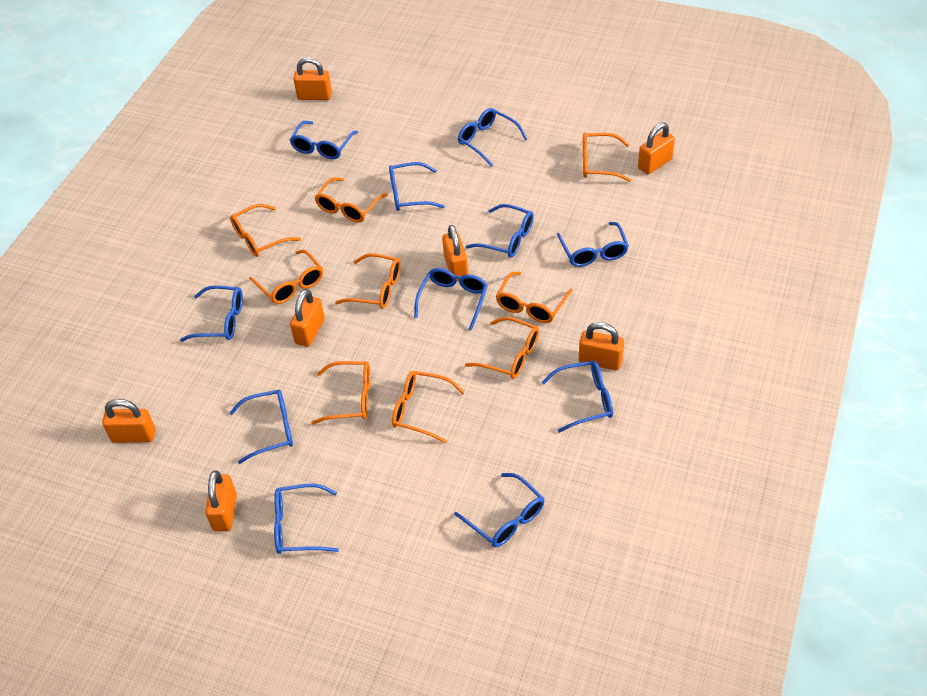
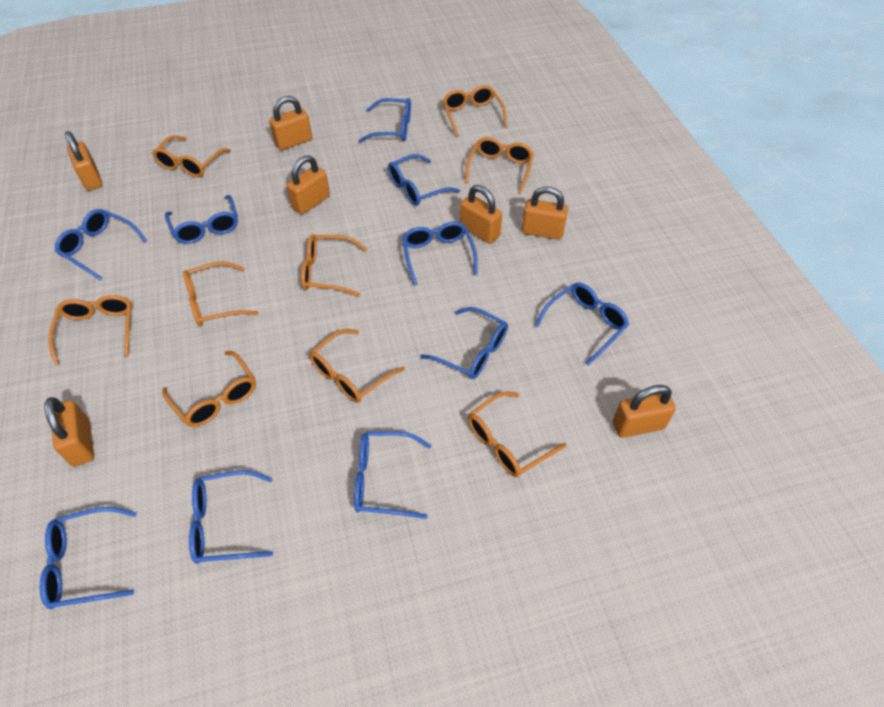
blue glasses: 11 -> 10

